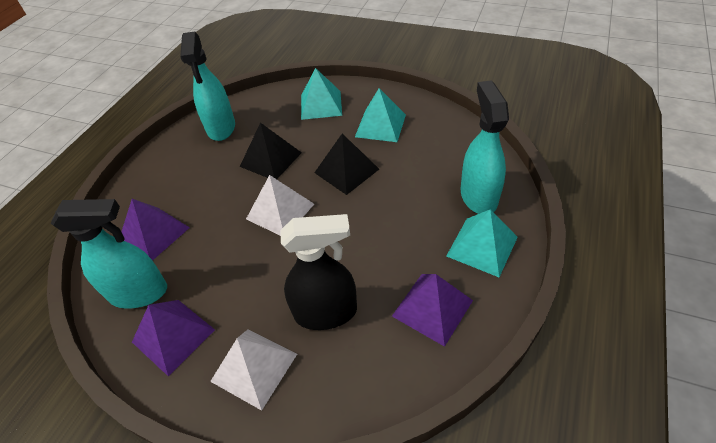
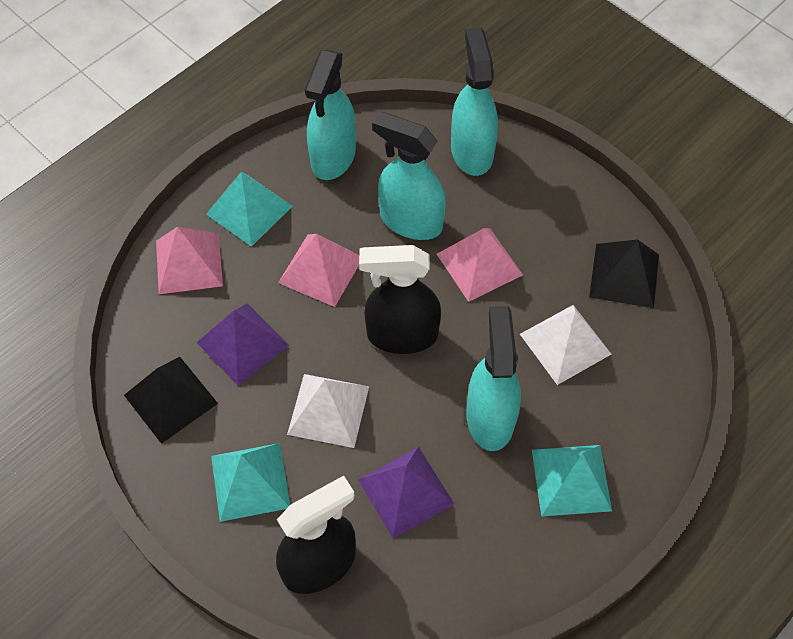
black spray bottle: 1 -> 2
pink pyramid: 0 -> 3
purple pyramid: 3 -> 2
turquoise spray bottle: 3 -> 4

